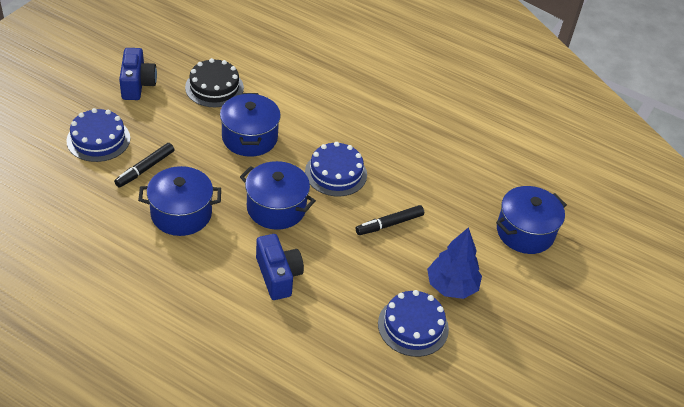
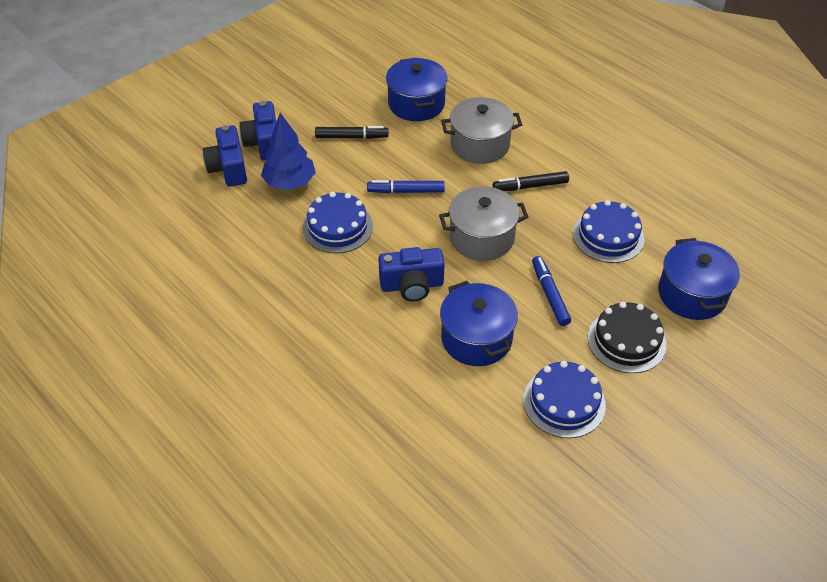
blue camera: 2 -> 3
blue marker: 0 -> 2
blue pot: 4 -> 3
grey pot: 0 -> 2

